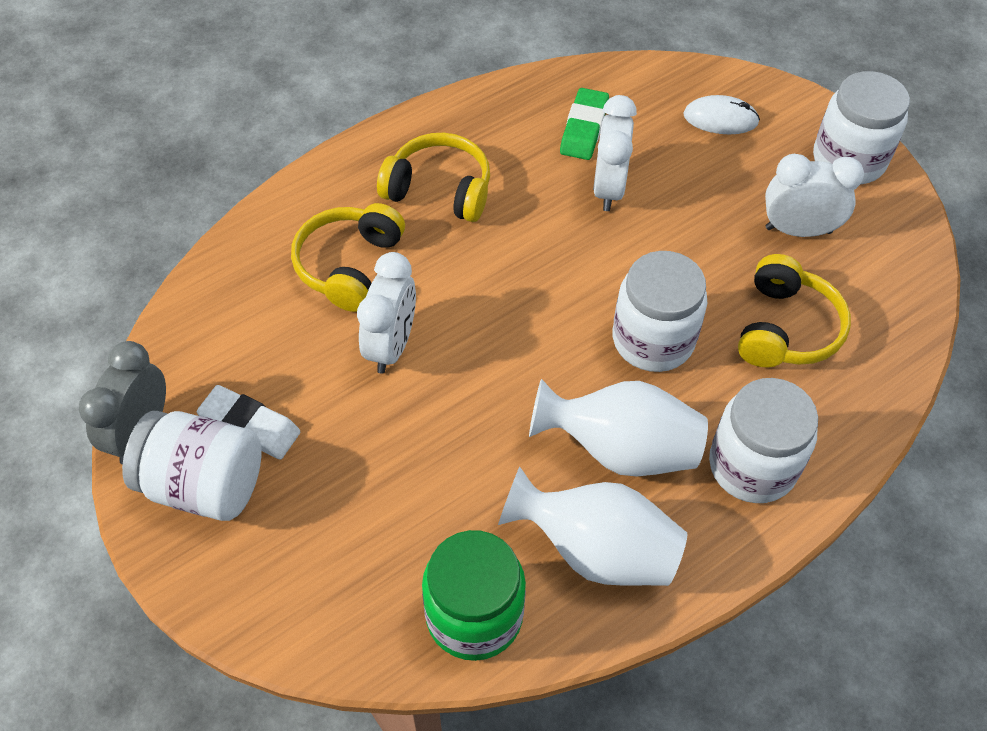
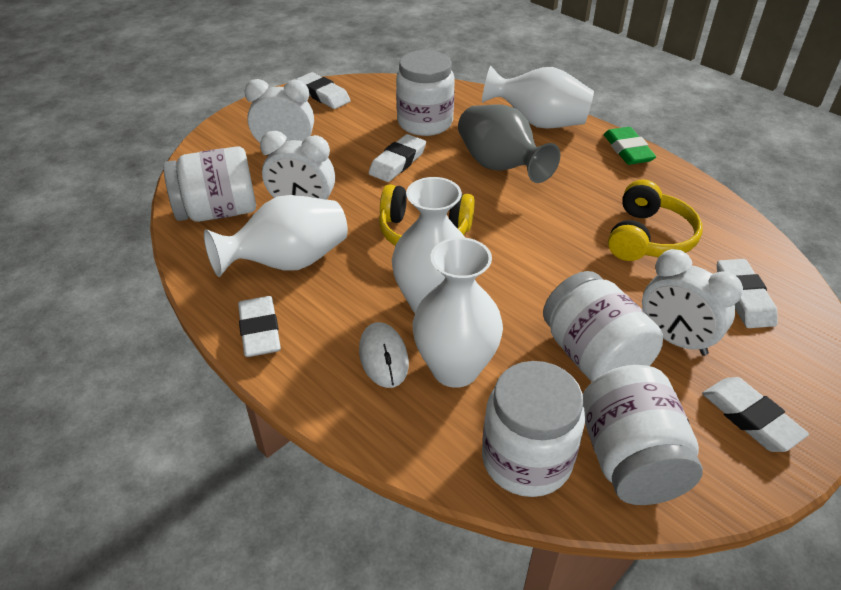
green jar: 1 -> 0
grey clock: 1 -> 0
grey vase: 0 -> 1
white eraser: 1 -> 5
white jar: 4 -> 5
white vase: 2 -> 4
yellow headphones: 3 -> 2

